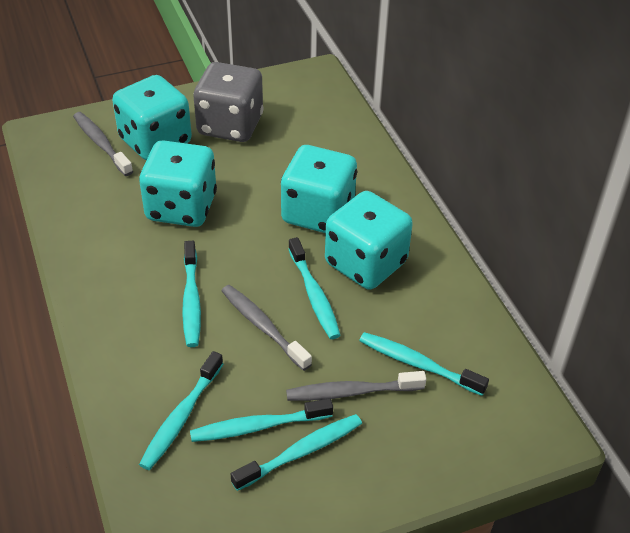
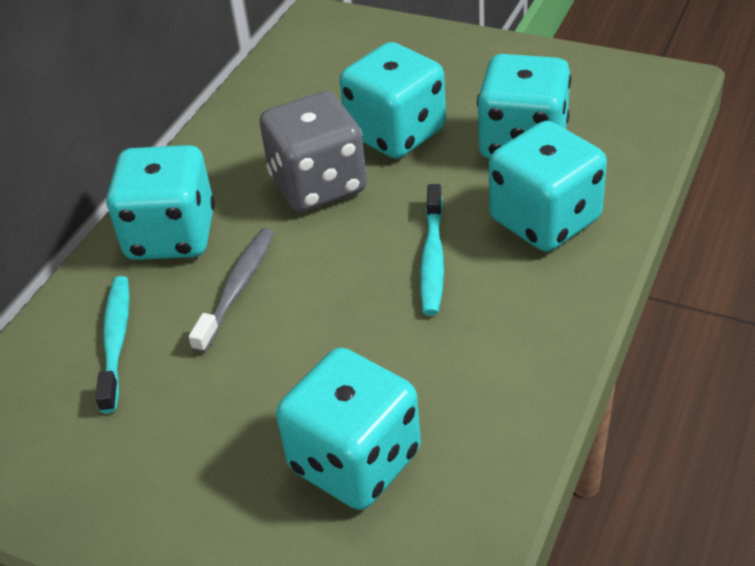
grey toothbrush: 3 -> 1
turquoise dice: 4 -> 5
turquoise toothbrush: 6 -> 2

